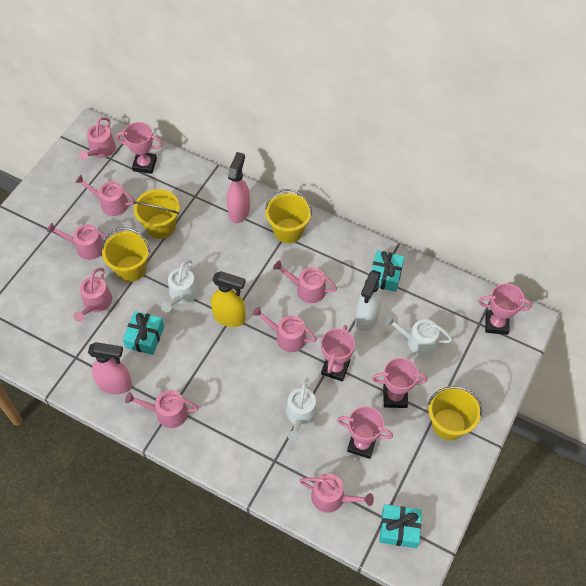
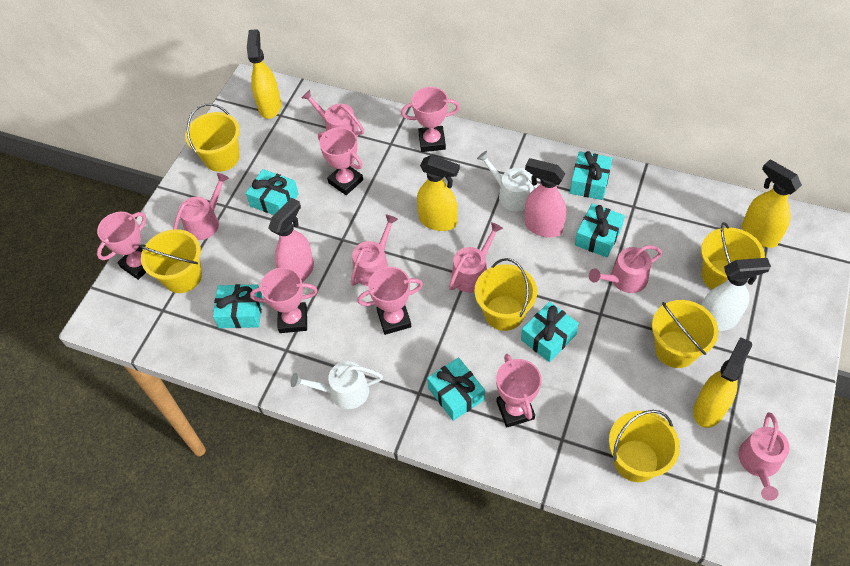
pink trophy: 5 -> 6
pink watering can: 8 -> 6
turquoise gift: 3 -> 6
white watering can: 3 -> 2
yellow bucket: 4 -> 6
yellow spray bottle: 1 -> 4

